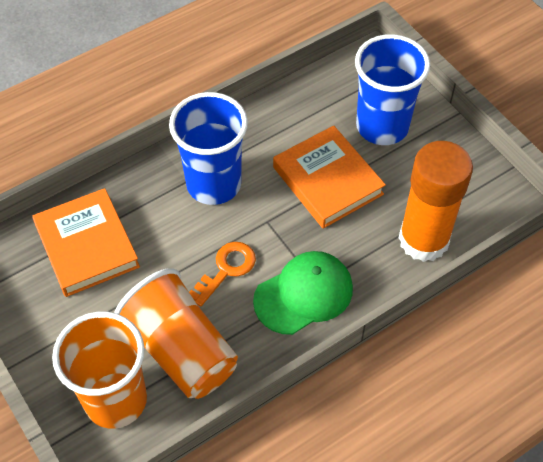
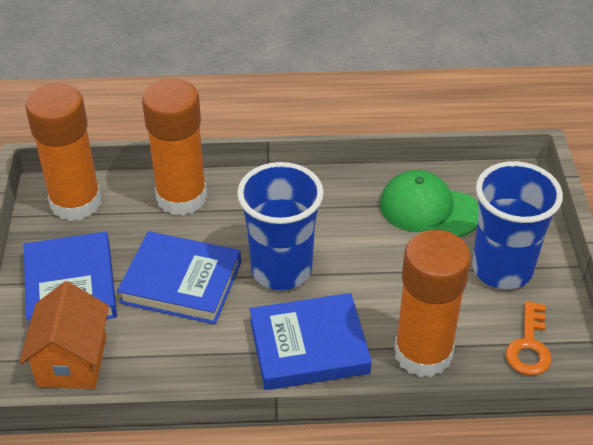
blue book: 0 -> 3
orange book: 2 -> 0
orange cup: 2 -> 0
orange glue stick: 1 -> 3
orange house: 0 -> 1

